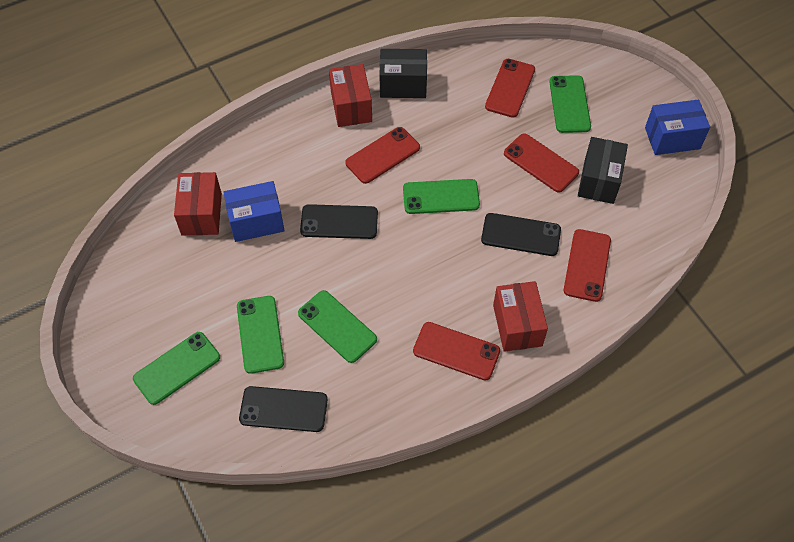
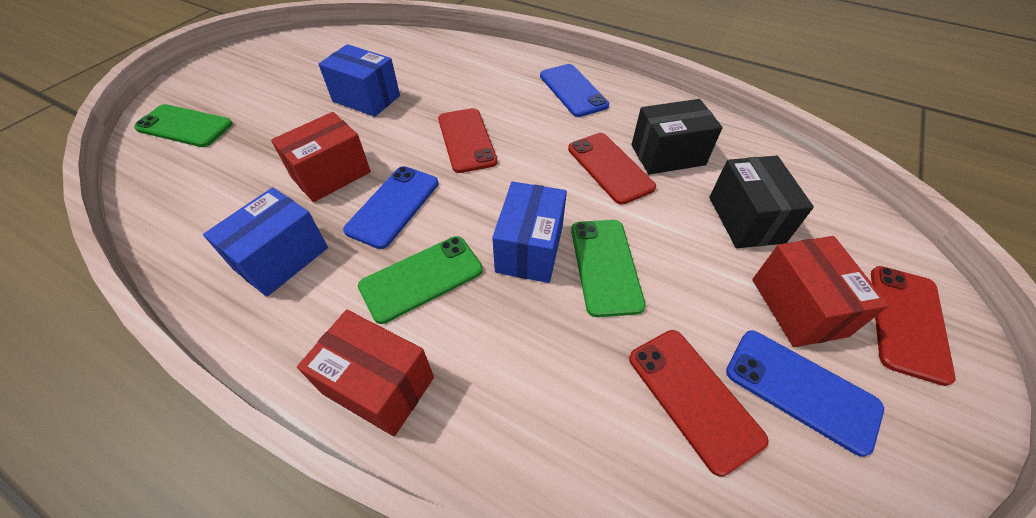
black phone: 3 -> 0
blue box: 2 -> 3
blue phone: 0 -> 3
green phone: 5 -> 3
red phone: 5 -> 4

